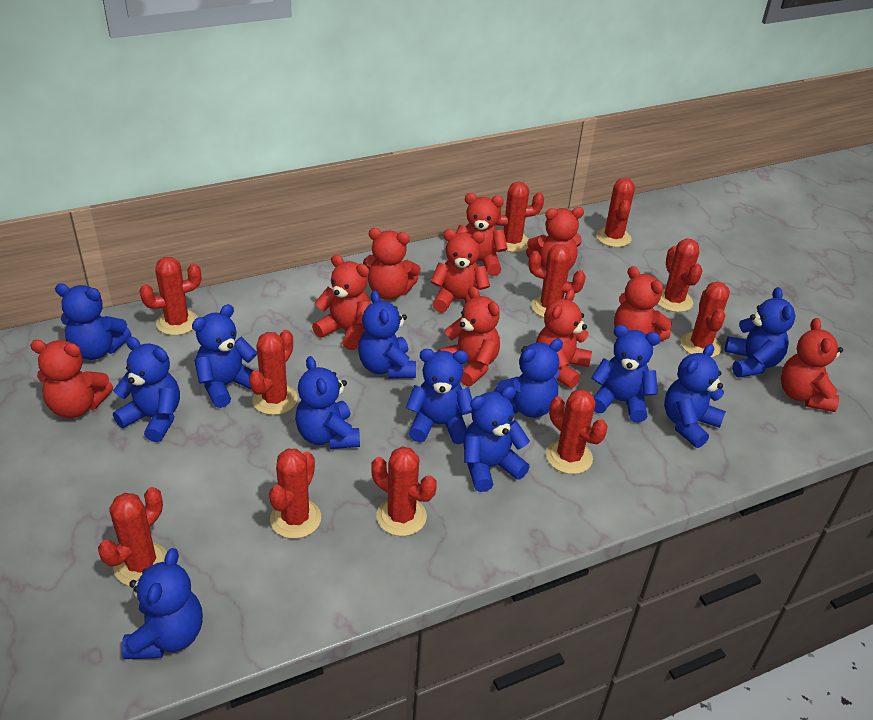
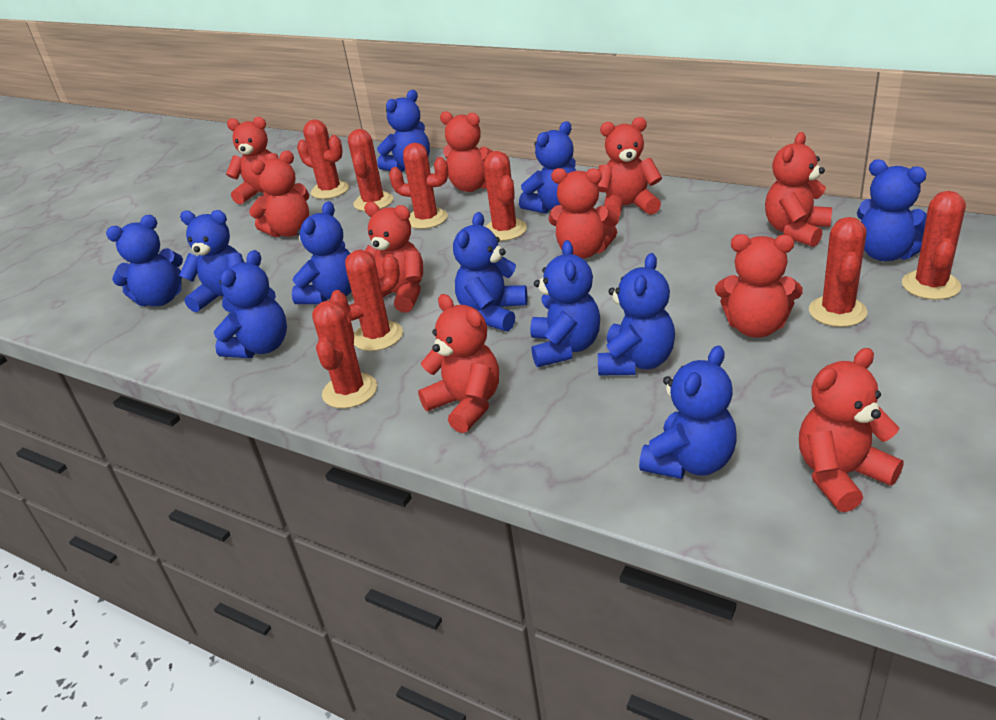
blue teddy bear: 12 -> 11
red cactus: 11 -> 8

